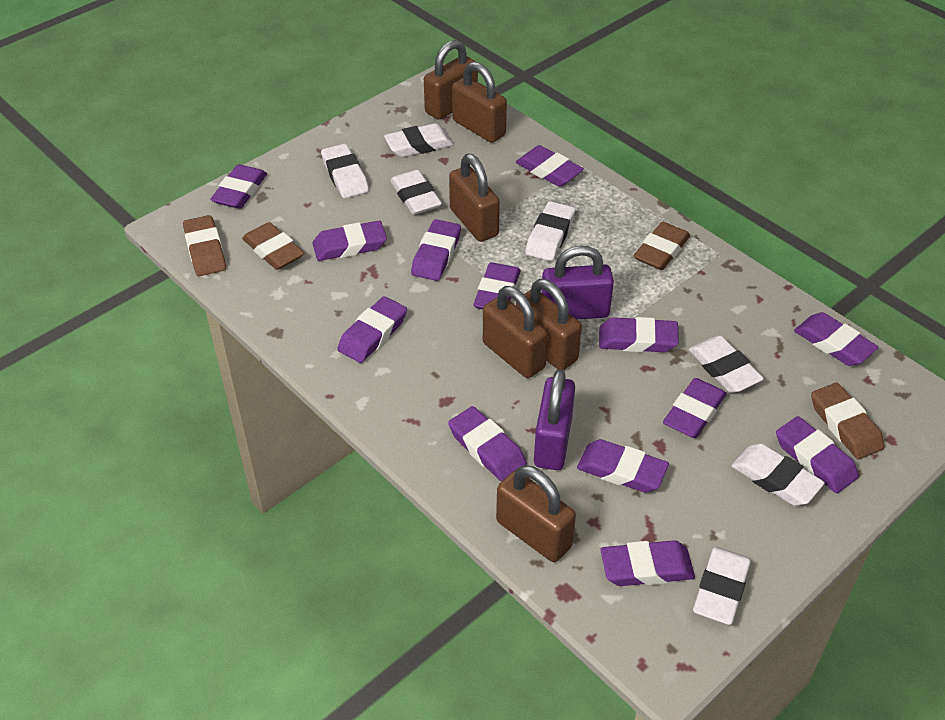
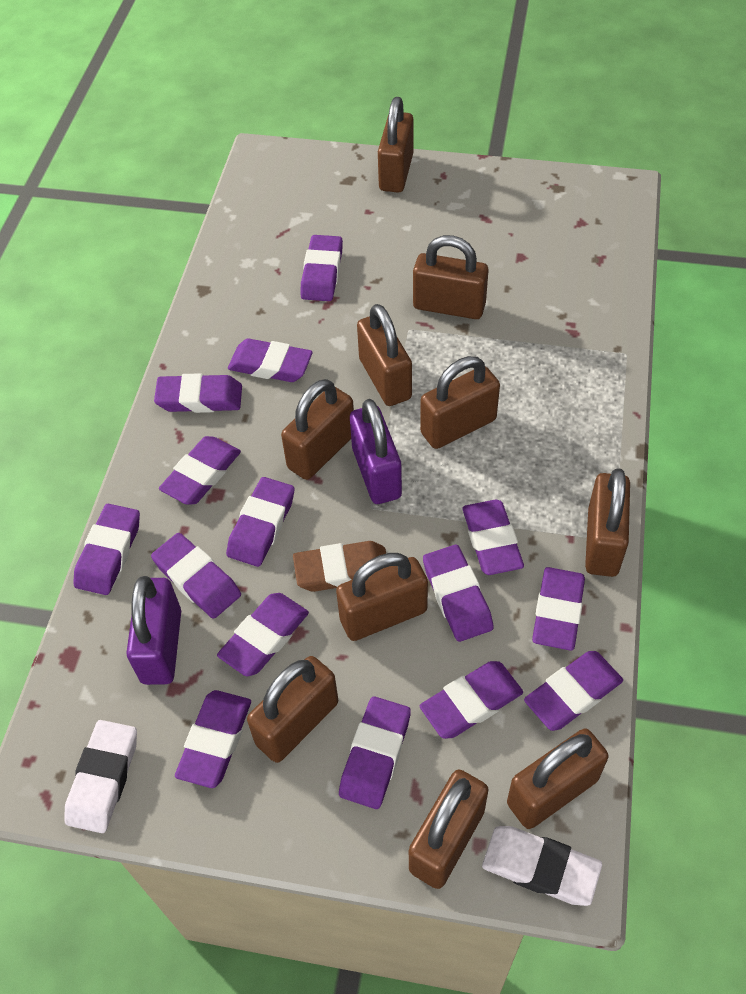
brown eraser: 4 -> 1
brown padlock: 6 -> 10
purple eraser: 13 -> 15
white eraser: 7 -> 2

